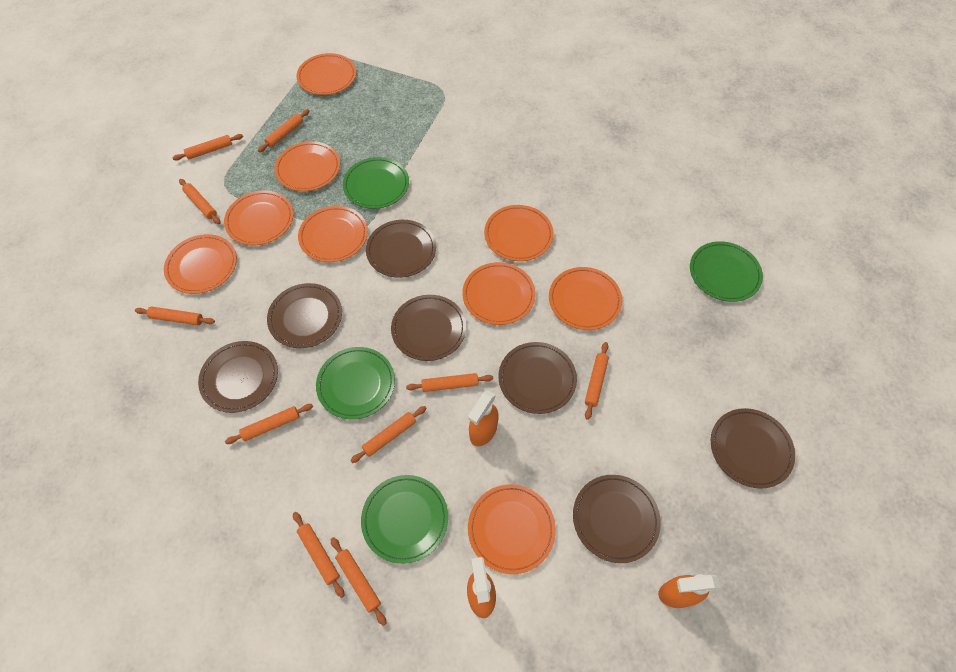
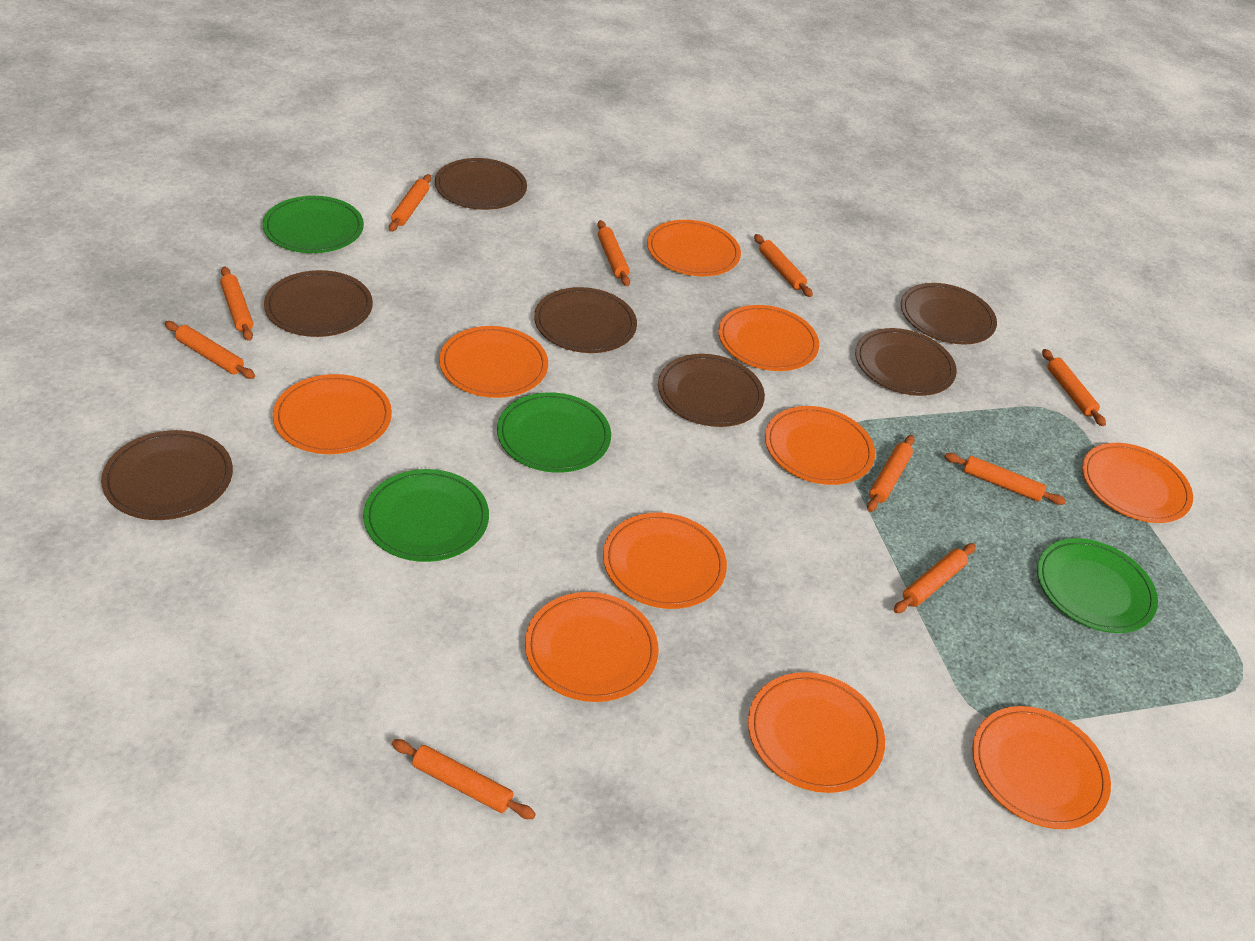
orange plate: 9 -> 10
orange spray bottle: 3 -> 0

